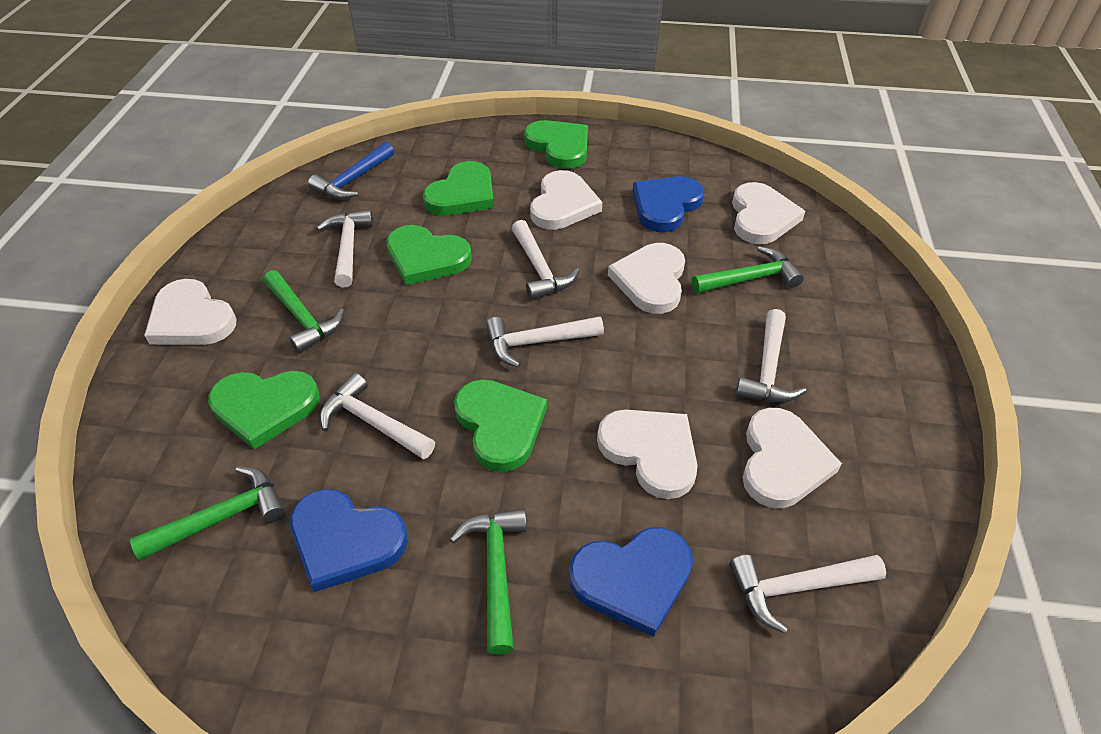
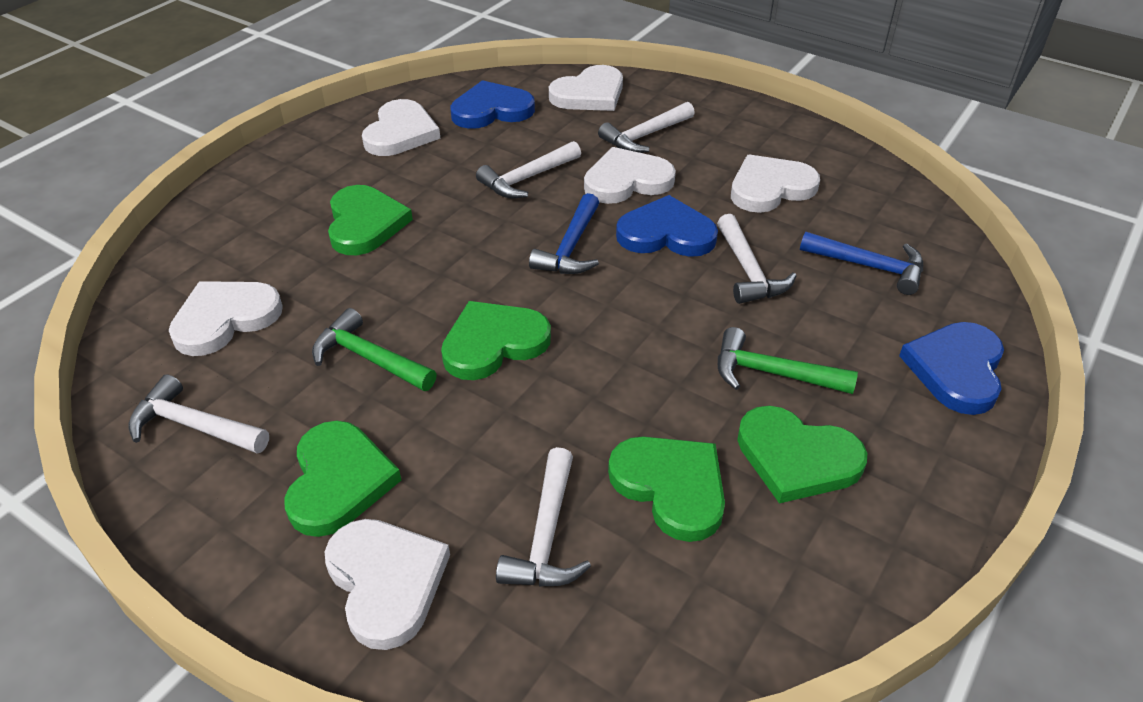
blue hammer: 1 -> 2
green hammer: 4 -> 2
white hammer: 6 -> 5

